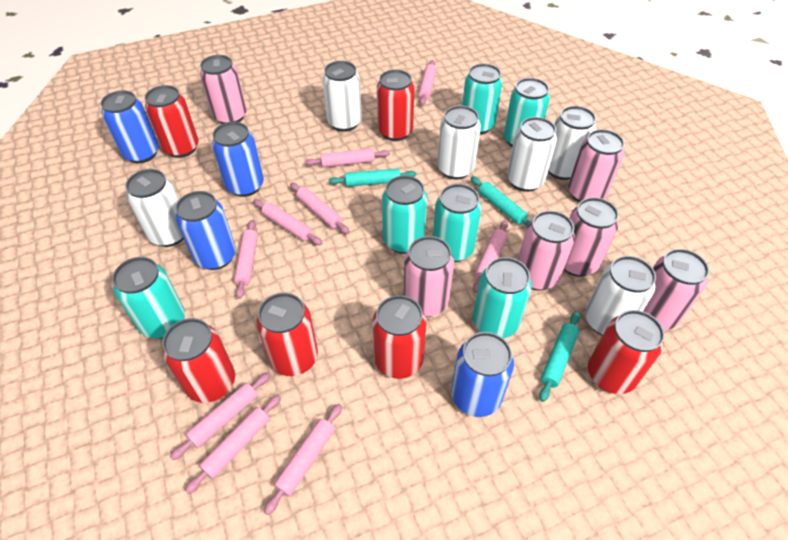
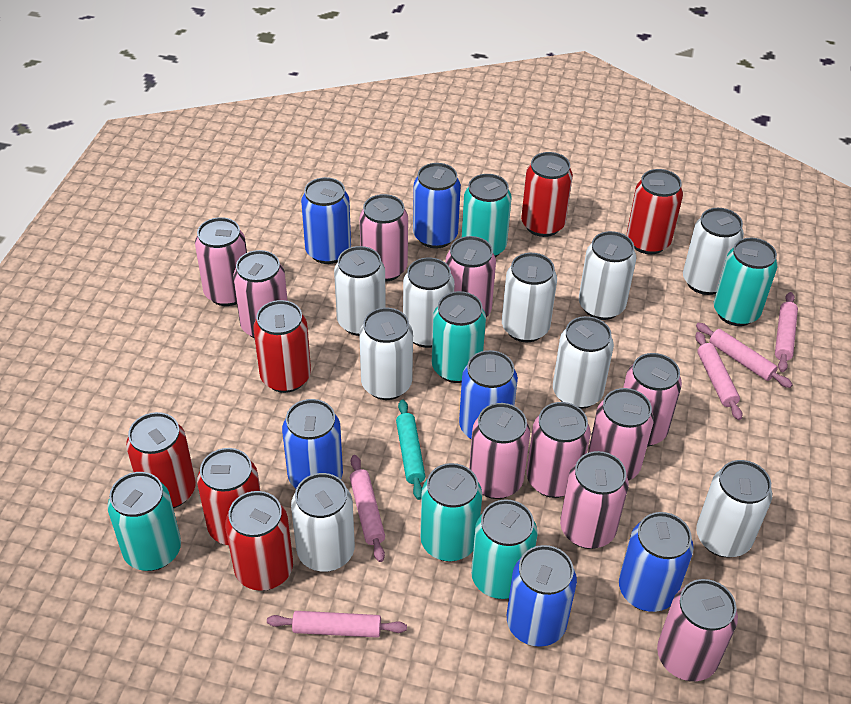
blue can: 4 -> 6
pink can: 6 -> 10
pink rolling pin: 9 -> 5
turquoise rolling pin: 3 -> 1
white can: 6 -> 9

